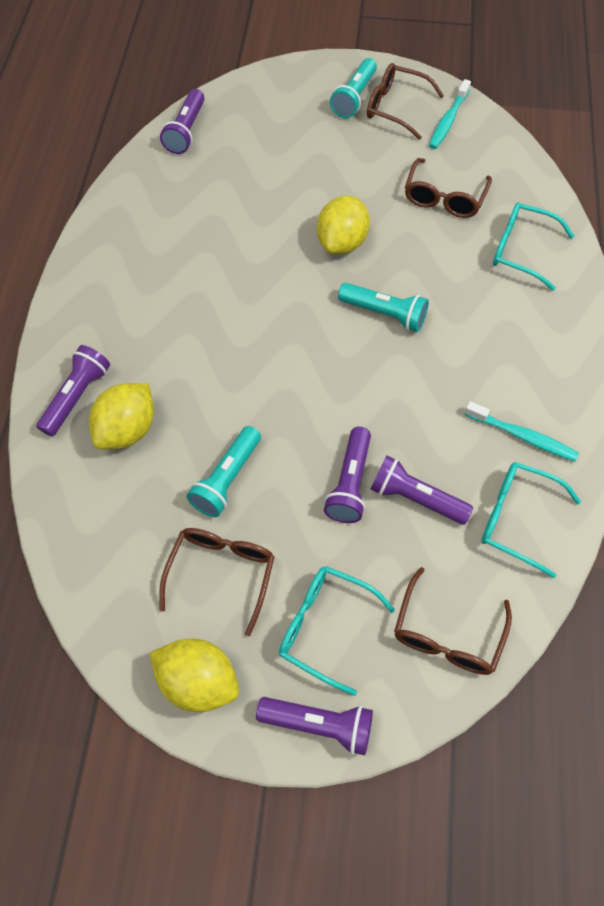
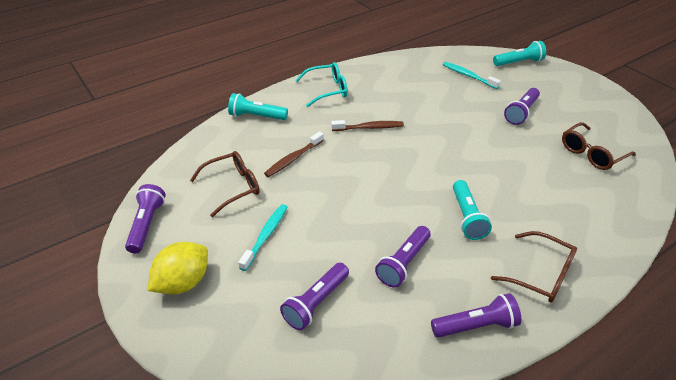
brown glasses: 4 -> 3
brown toothbrush: 0 -> 2
turquoise glasses: 3 -> 1
yellow lemon: 3 -> 1

